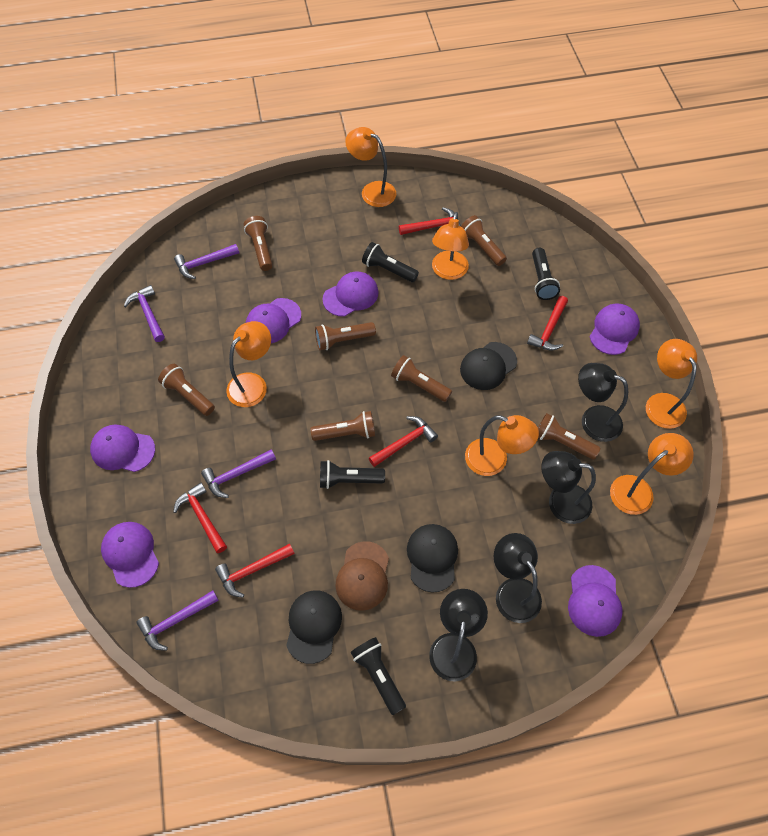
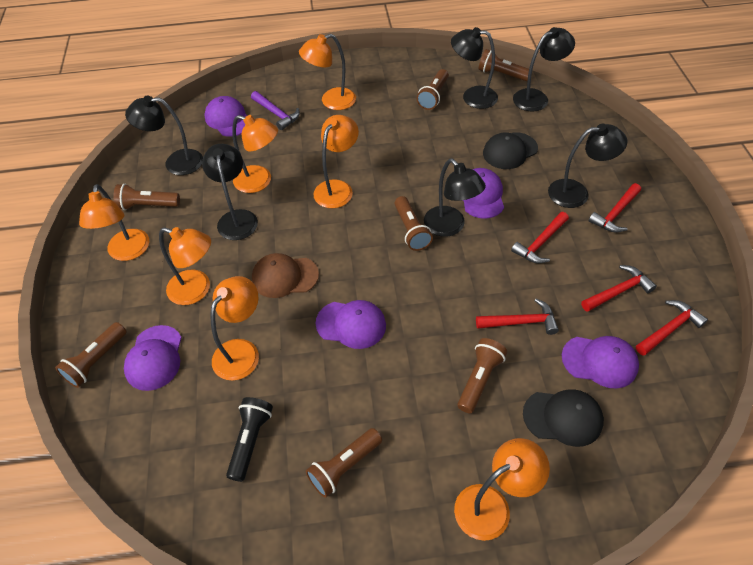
black cap: 3 -> 2
black flashlight: 4 -> 1
black lamp: 4 -> 6
orange lamp: 6 -> 7
purple cap: 6 -> 5
purple hammer: 4 -> 1

